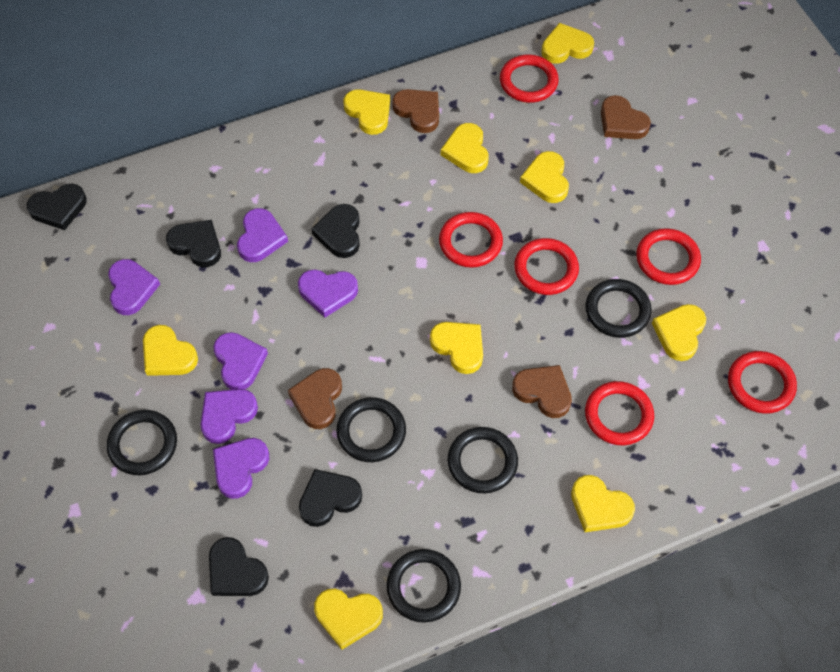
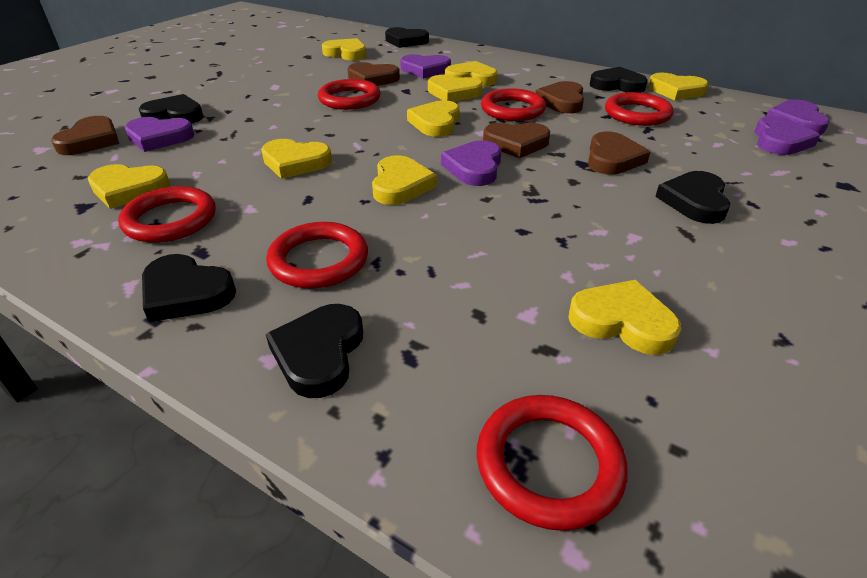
black heart: 5 -> 6
black ring: 5 -> 0
brown heart: 4 -> 5
purple heart: 6 -> 5

